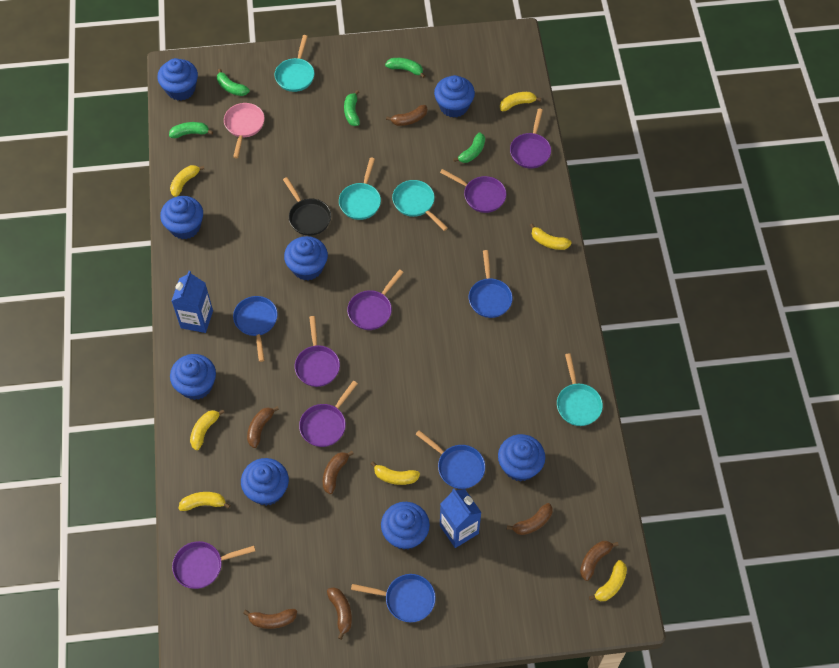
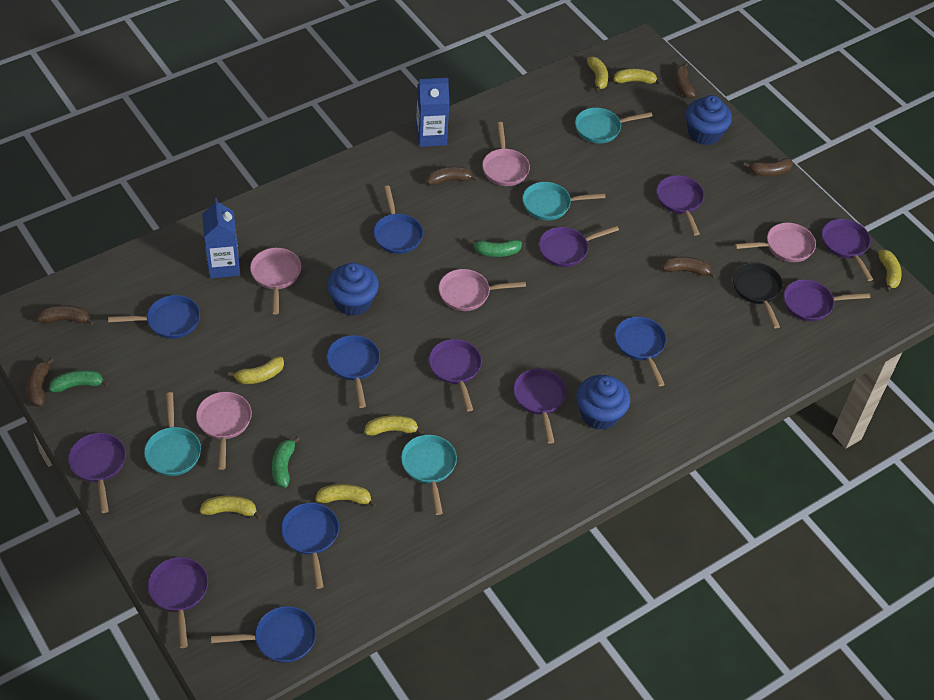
blue cupcake: 8 -> 3
blue pan: 4 -> 6
brown banana: 7 -> 6
green banana: 5 -> 3
pink pan: 1 -> 5
purple pan: 6 -> 8

